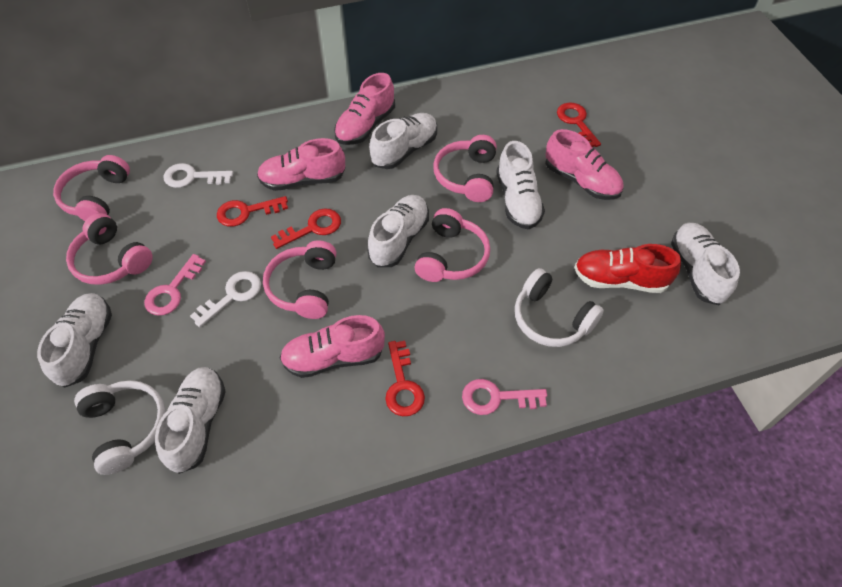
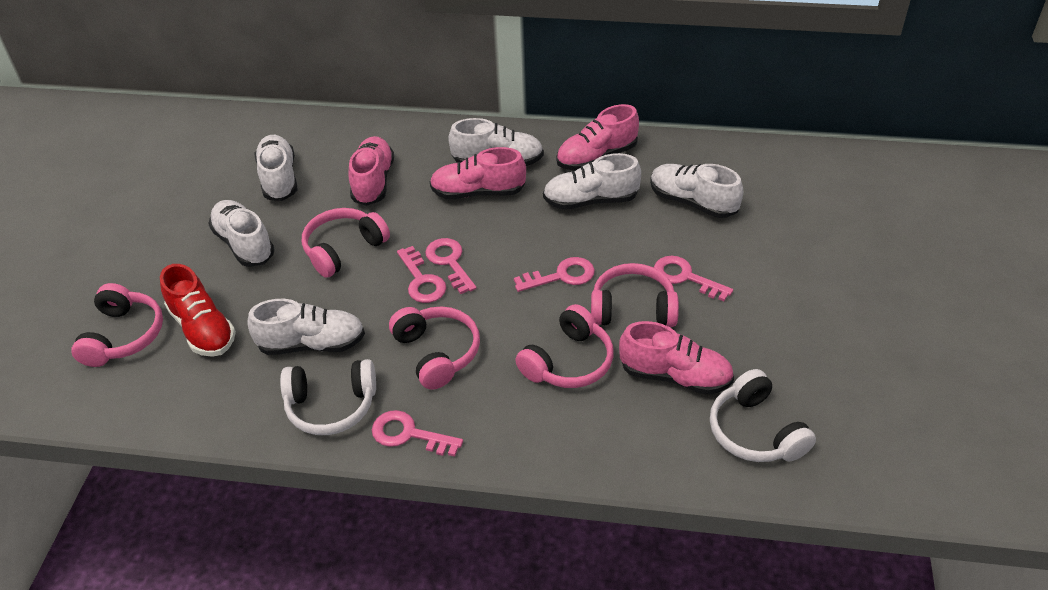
pink key: 2 -> 5
red key: 4 -> 0
white key: 2 -> 0

